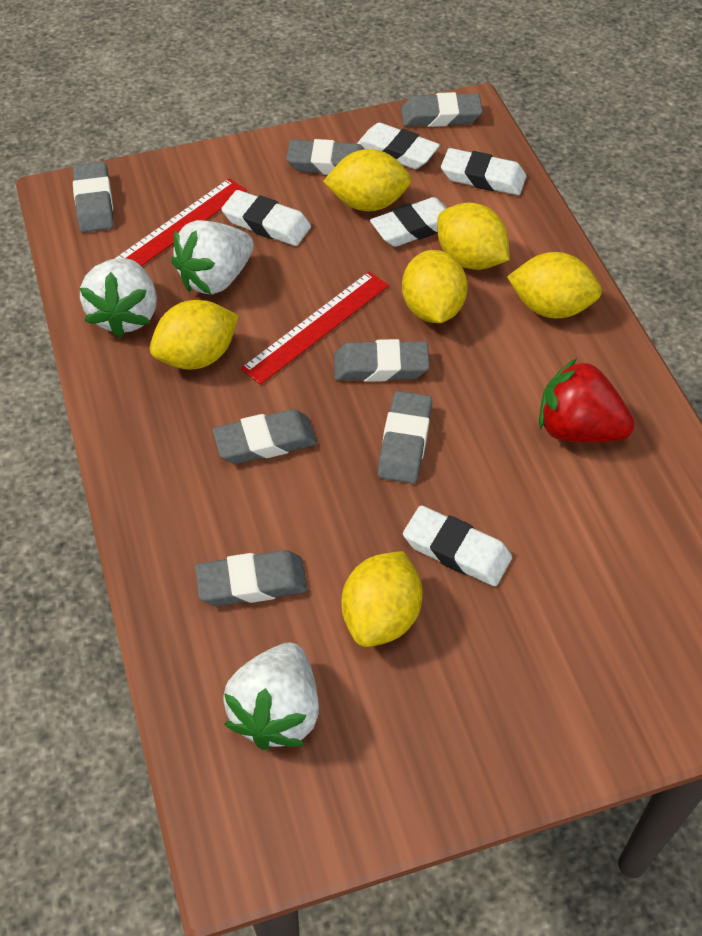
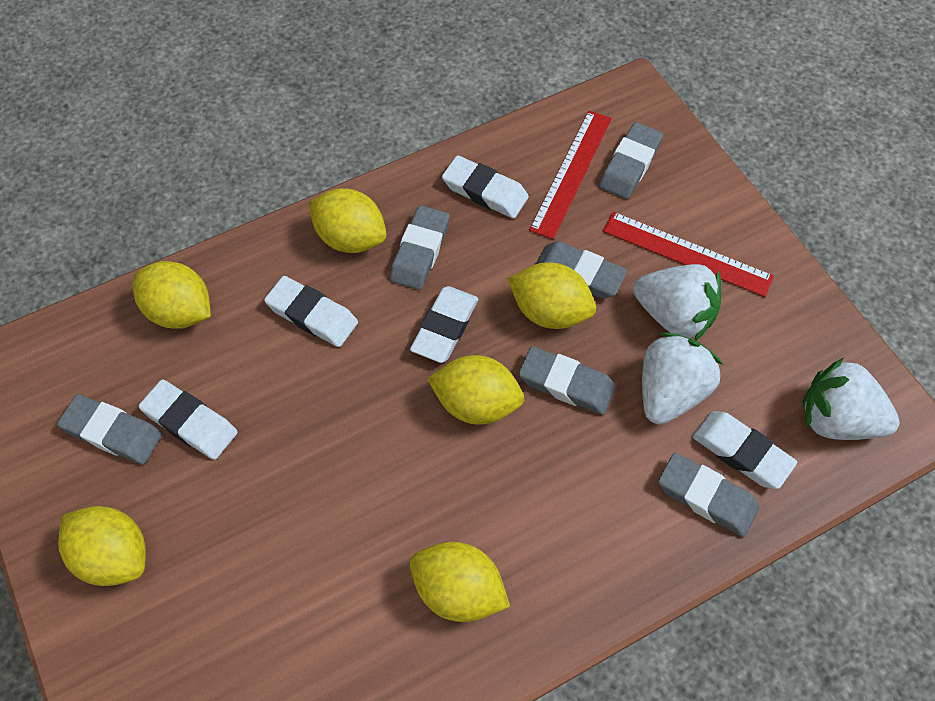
grey eraser: 7 -> 6
red strawberry: 1 -> 0

